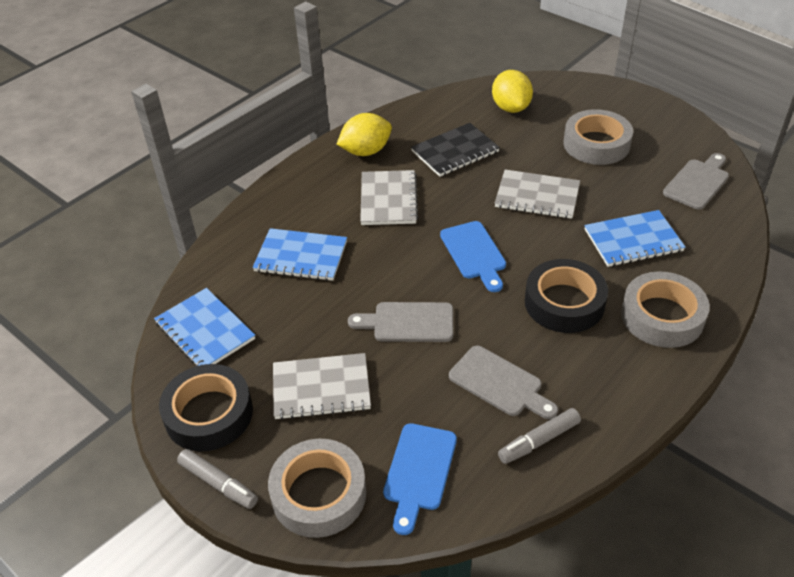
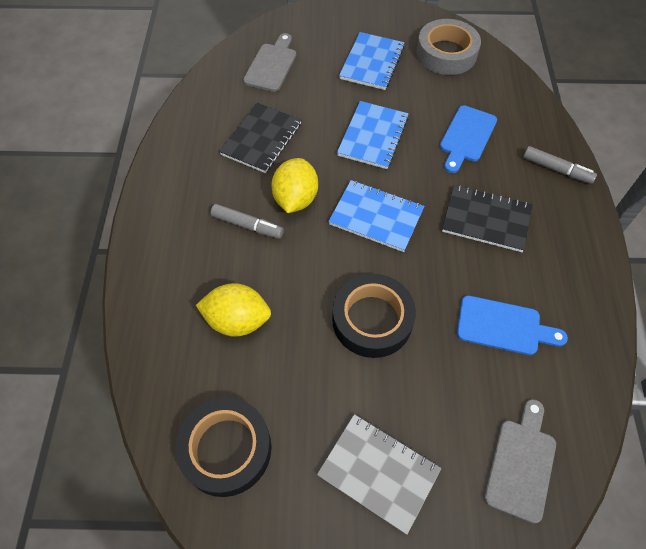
black notebook: 1 -> 2
grey cutting board: 3 -> 2
grey notebook: 3 -> 1
grey tape: 3 -> 1

